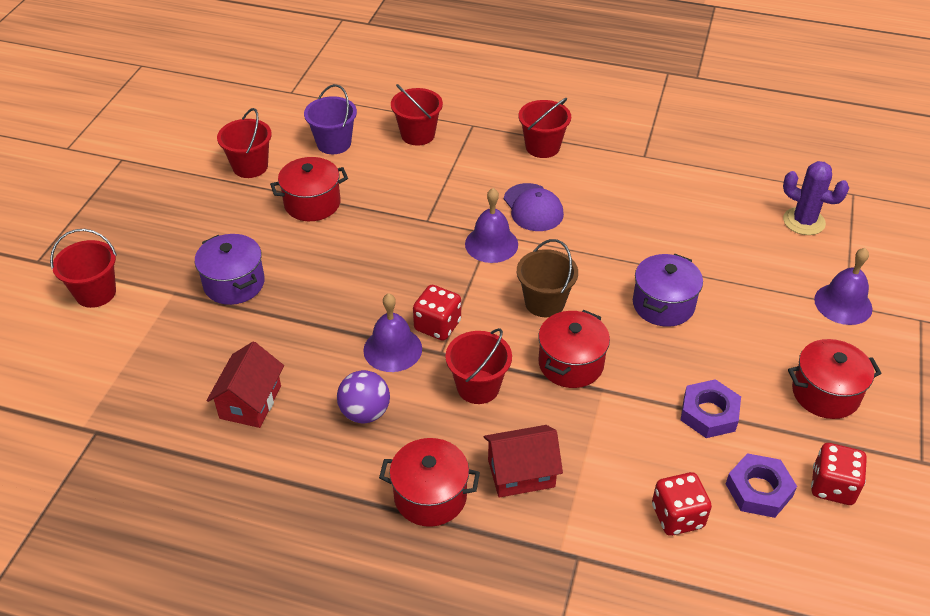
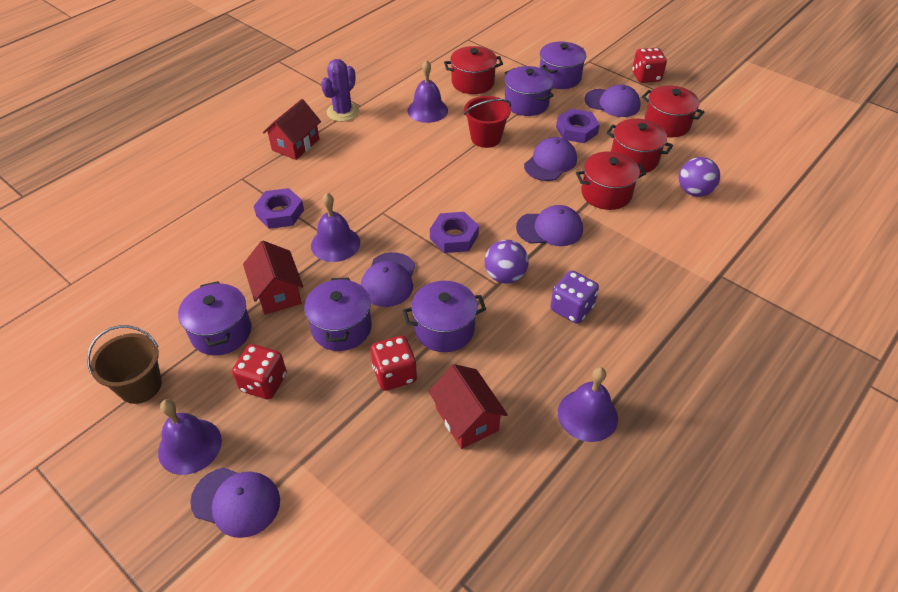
purple ball: 1 -> 2
purple bell: 3 -> 4
purple bucket: 1 -> 0
purple cap: 1 -> 5
purple dice: 0 -> 1
purple nut: 2 -> 3
purple pot: 2 -> 5
red bucket: 5 -> 1
red house: 2 -> 3

